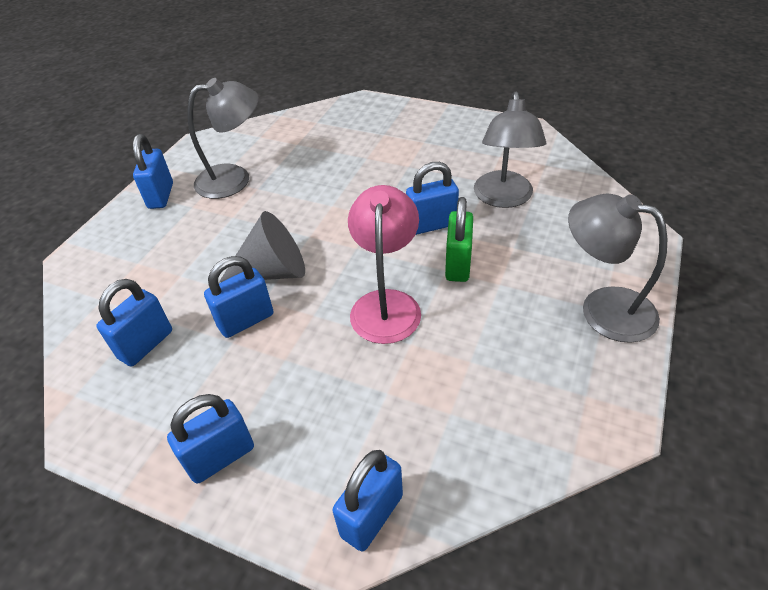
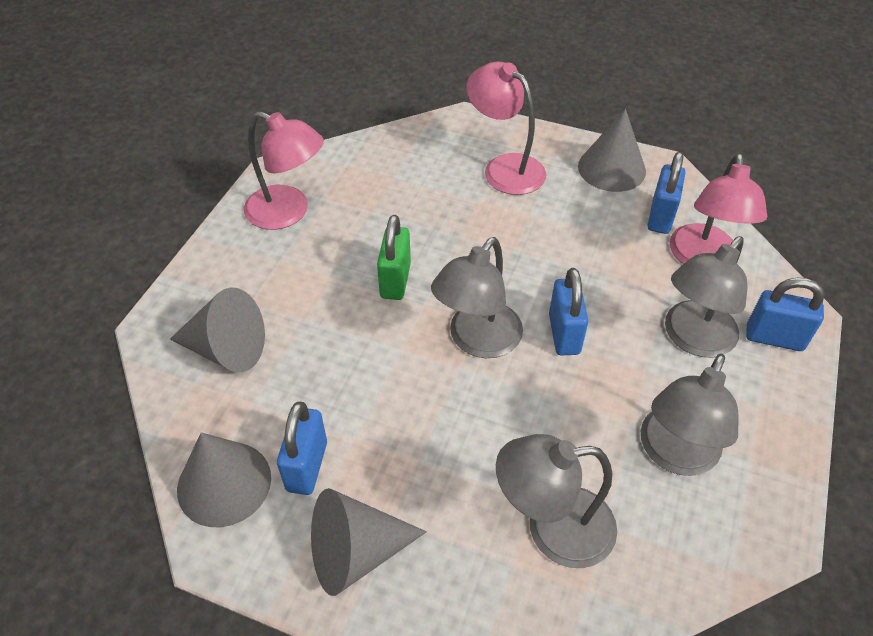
blue padlock: 6 -> 4
grey cone: 1 -> 4
grey lamp: 3 -> 4
pink lamp: 1 -> 3

